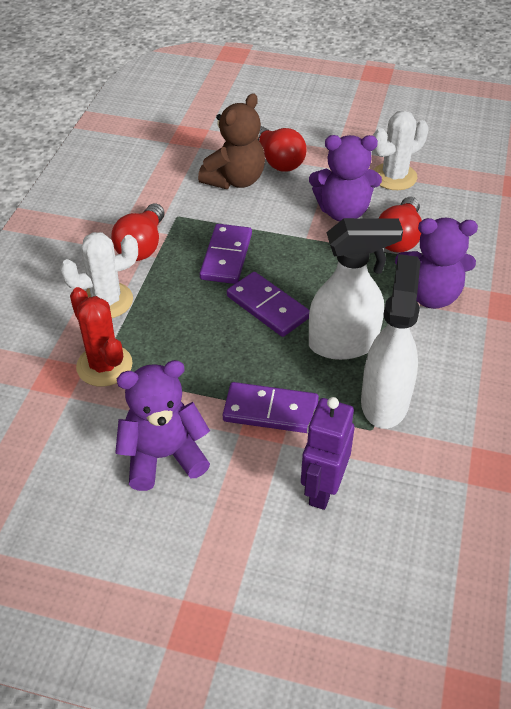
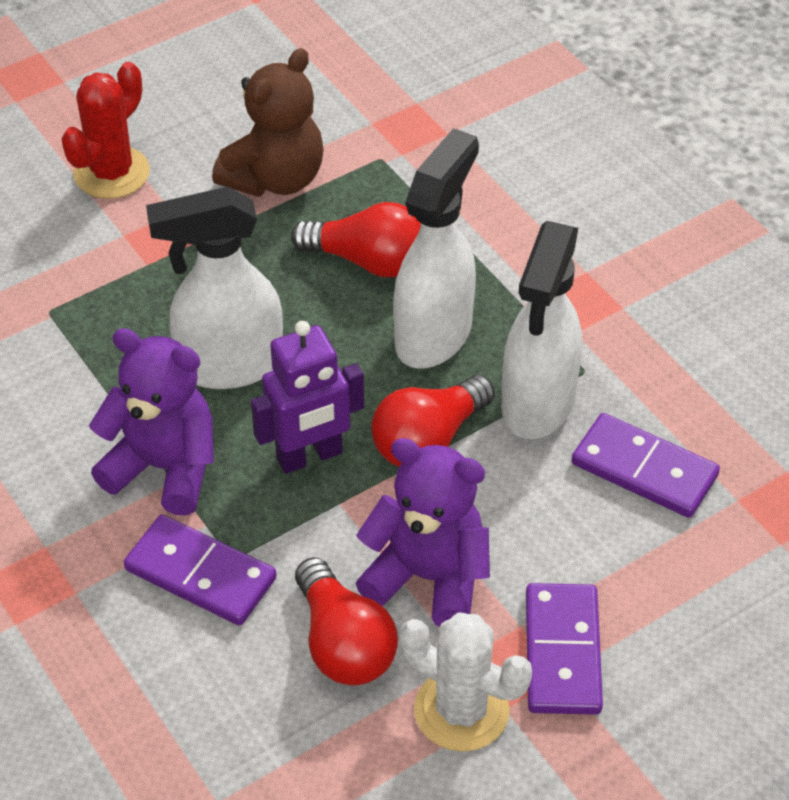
purple teddy bear: 3 -> 2
white cactus: 2 -> 1
white spray bottle: 2 -> 3

